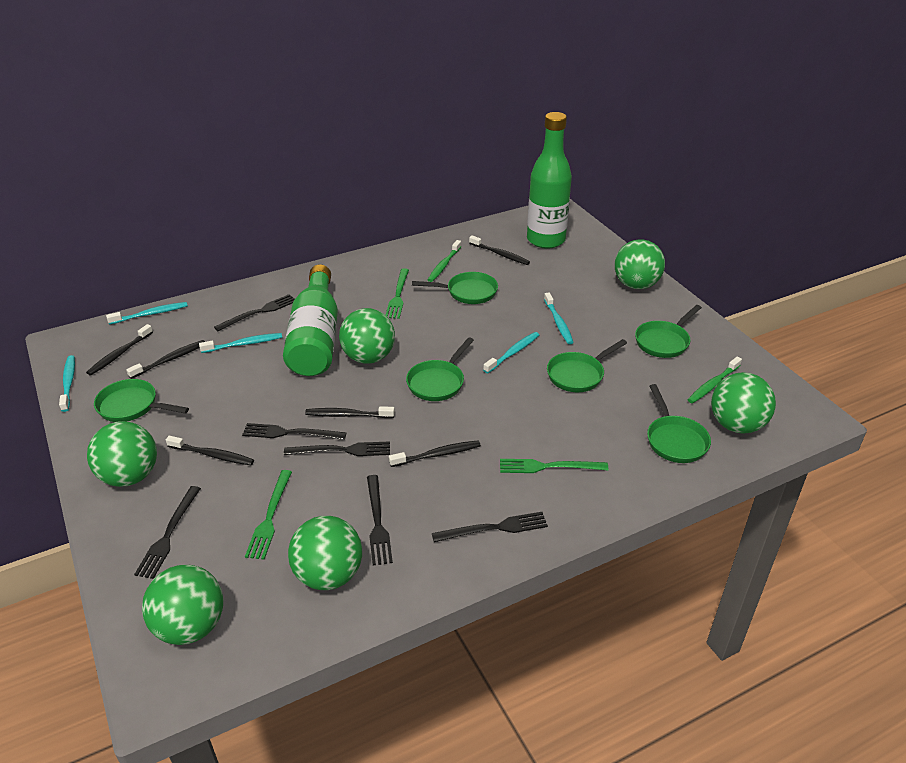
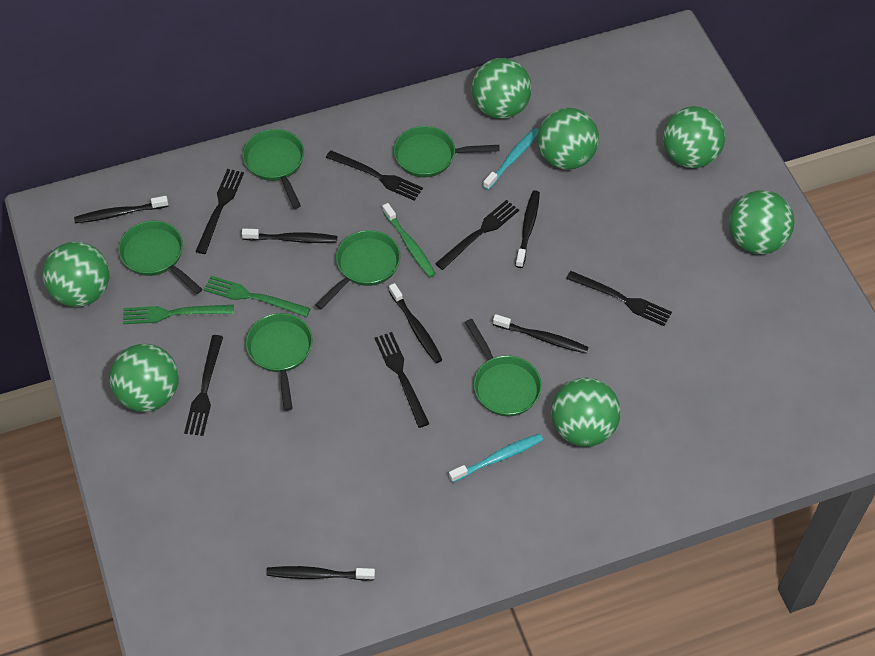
green ball: 6 -> 7
green bottle: 2 -> 0
green fork: 3 -> 2
green toothbrush: 2 -> 1
turquoise toothbrush: 5 -> 2

